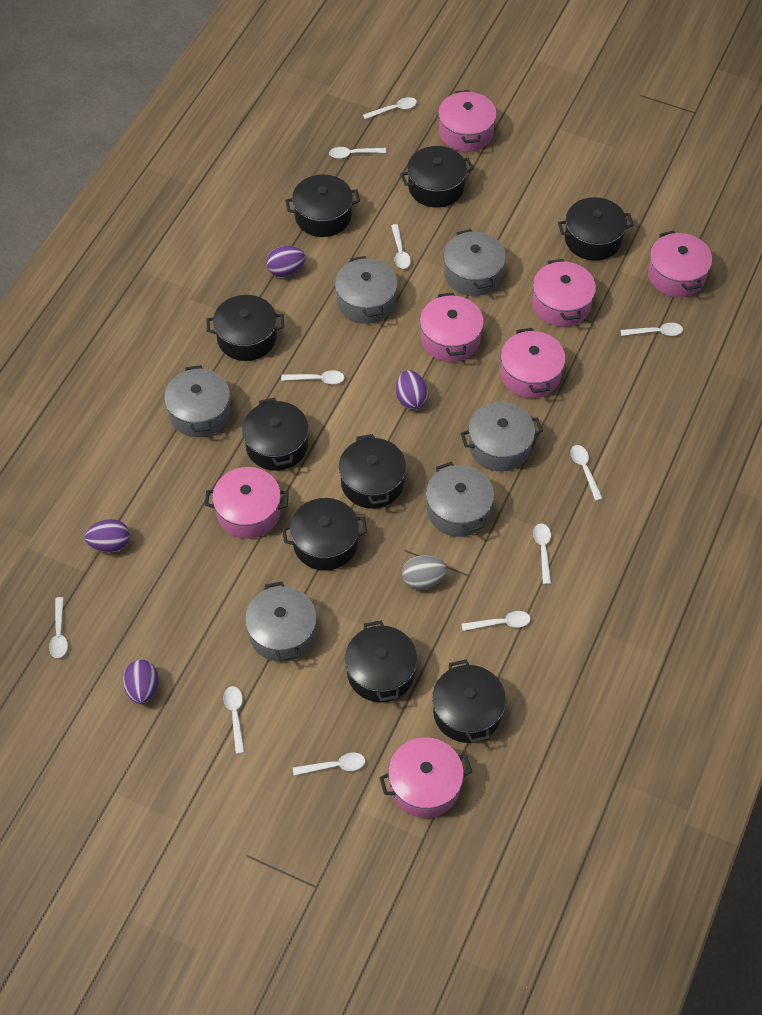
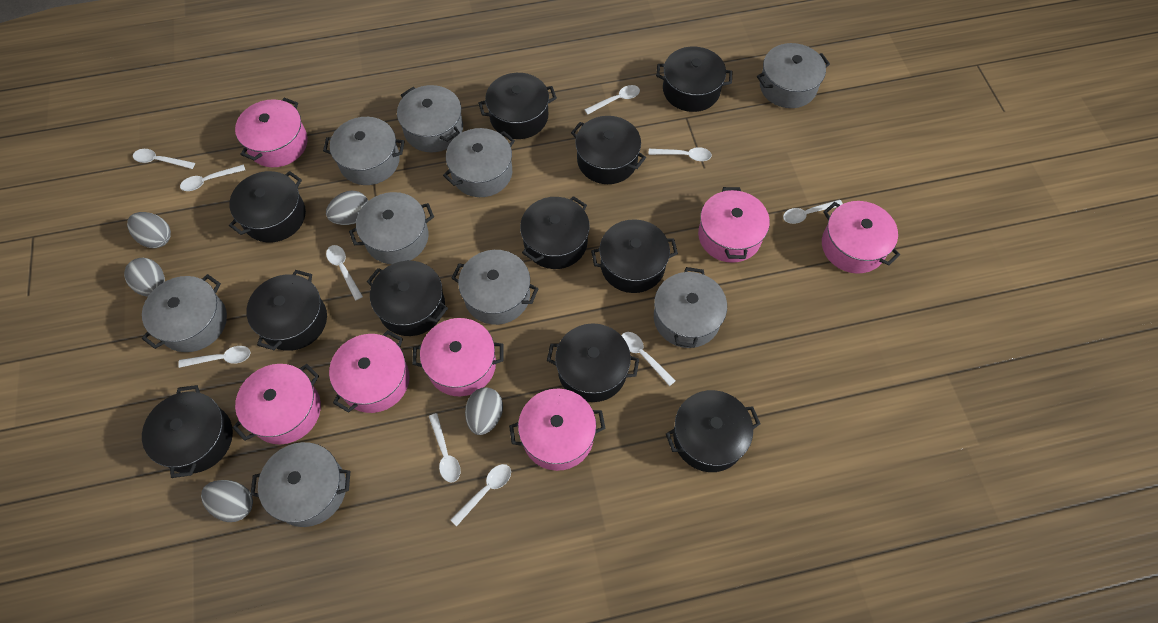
black pot: 9 -> 11
grey egg: 1 -> 5
grey pot: 6 -> 9
purple egg: 4 -> 0
white spoon: 11 -> 10

